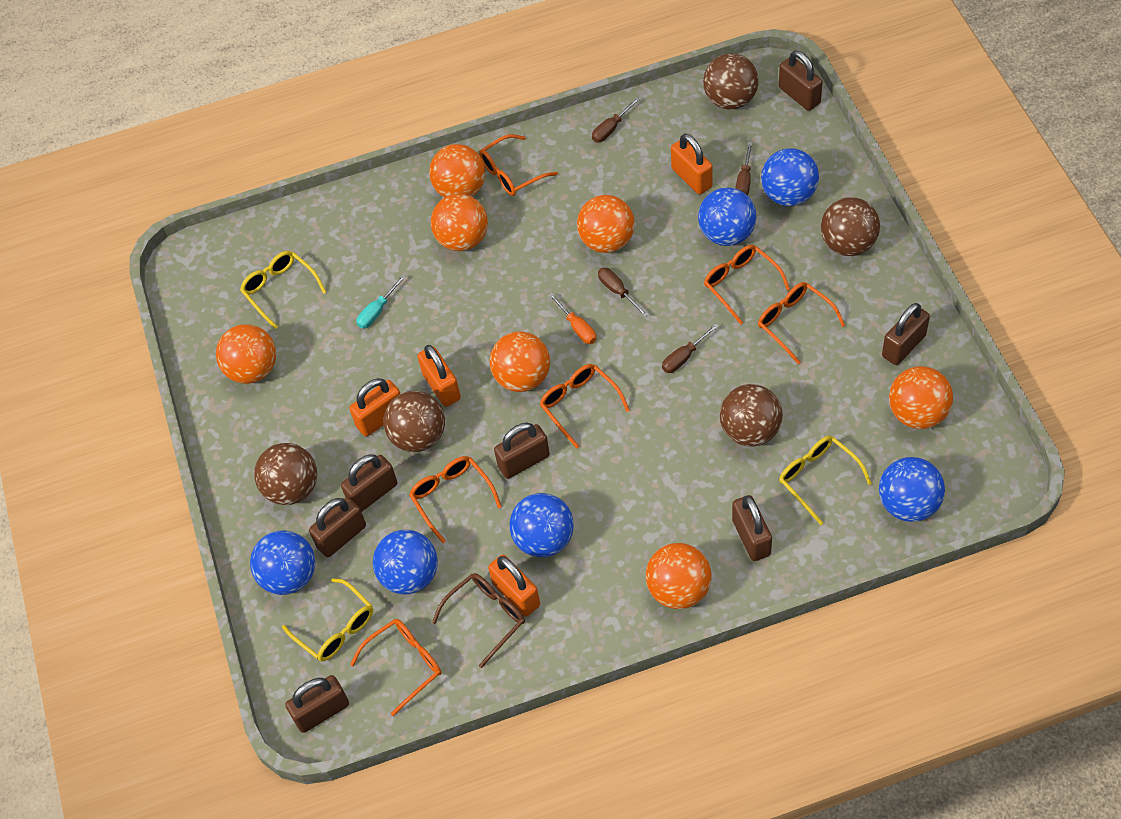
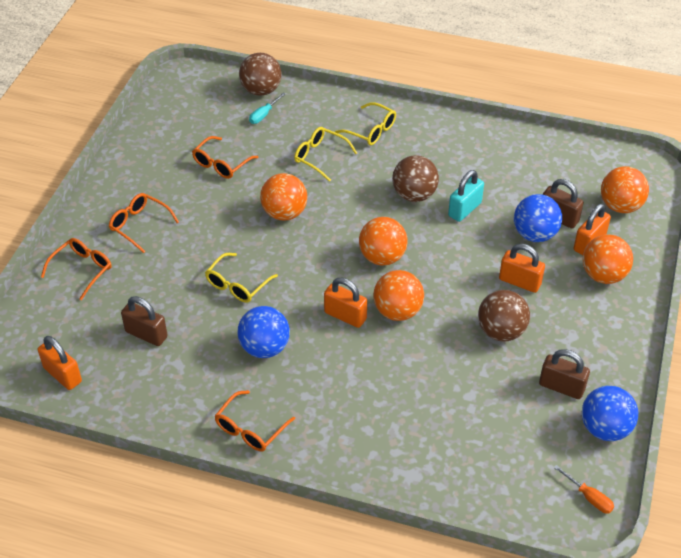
blue ball: 6 -> 3
brown ball: 5 -> 3
brown glasses: 1 -> 0
brown padlock: 7 -> 3
brown screwdriver: 4 -> 0
orange ball: 7 -> 5
orange glasses: 6 -> 4
turquoise padlock: 0 -> 1

